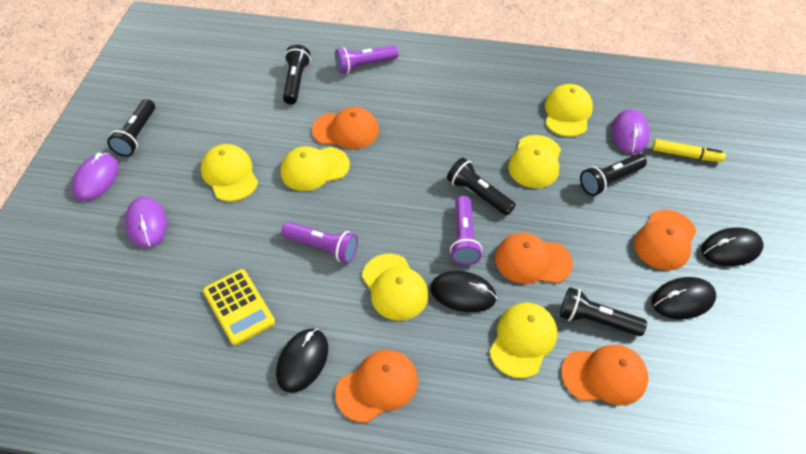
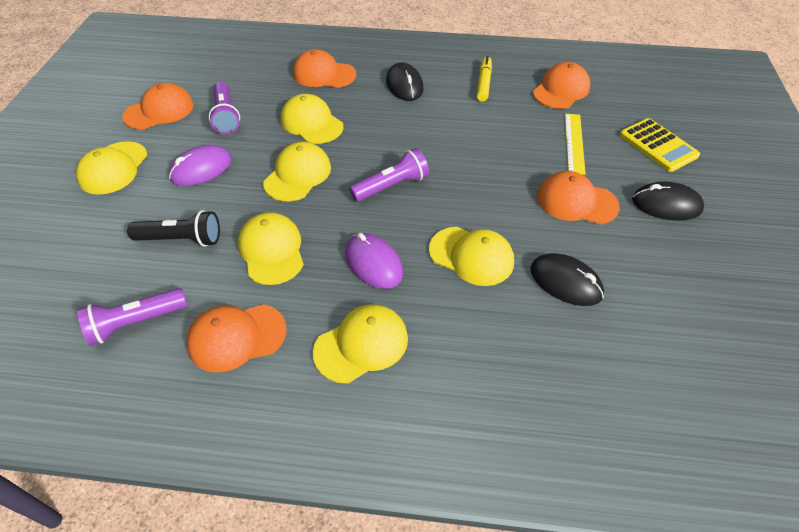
black flashlight: 5 -> 1
black mouse: 4 -> 3
purple mouse: 3 -> 2
yellow ruler: 0 -> 1

